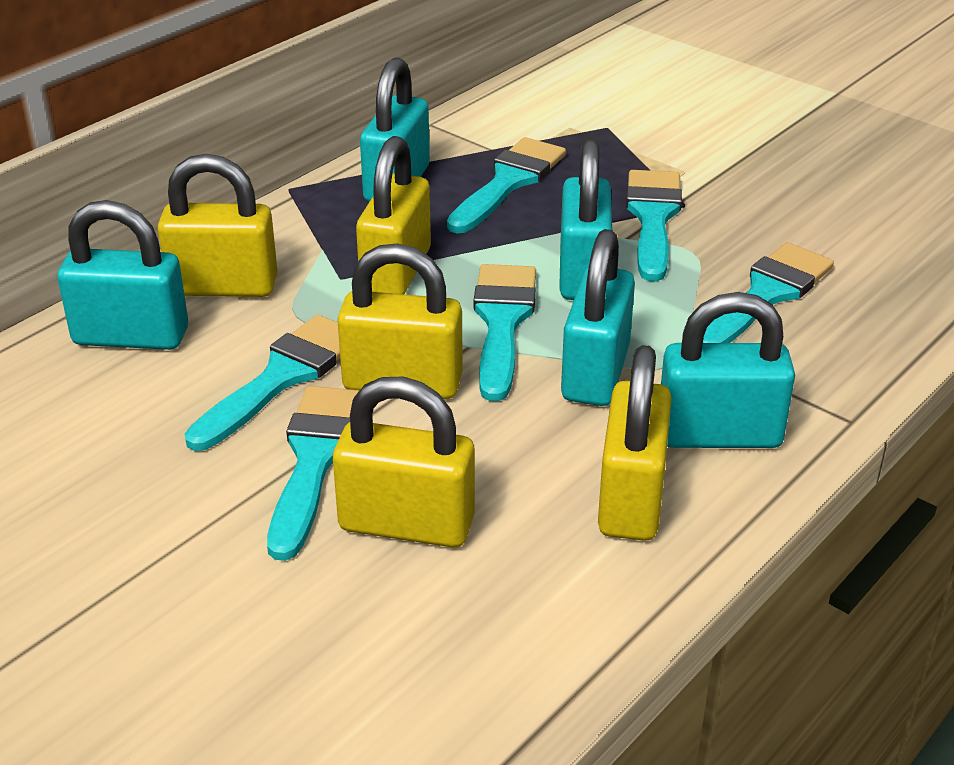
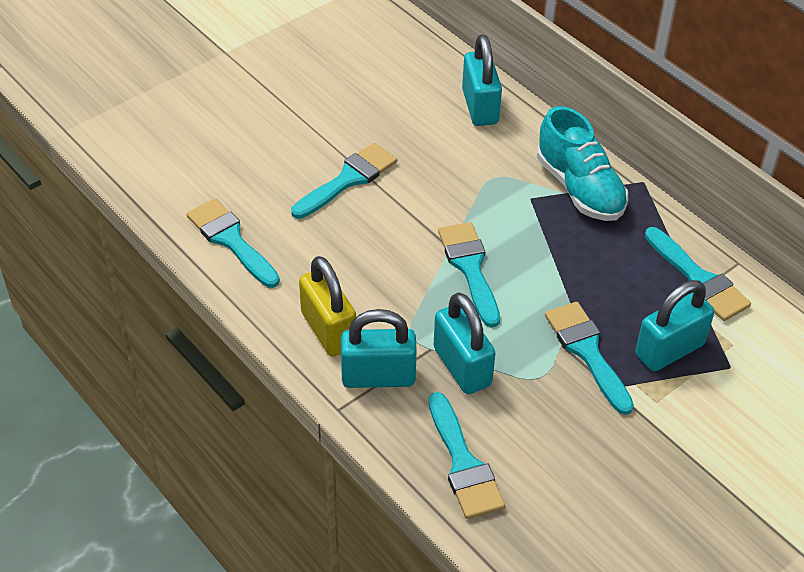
turquoise padlock: 5 -> 4
turquoise shoe: 0 -> 1
yellow padlock: 5 -> 1

